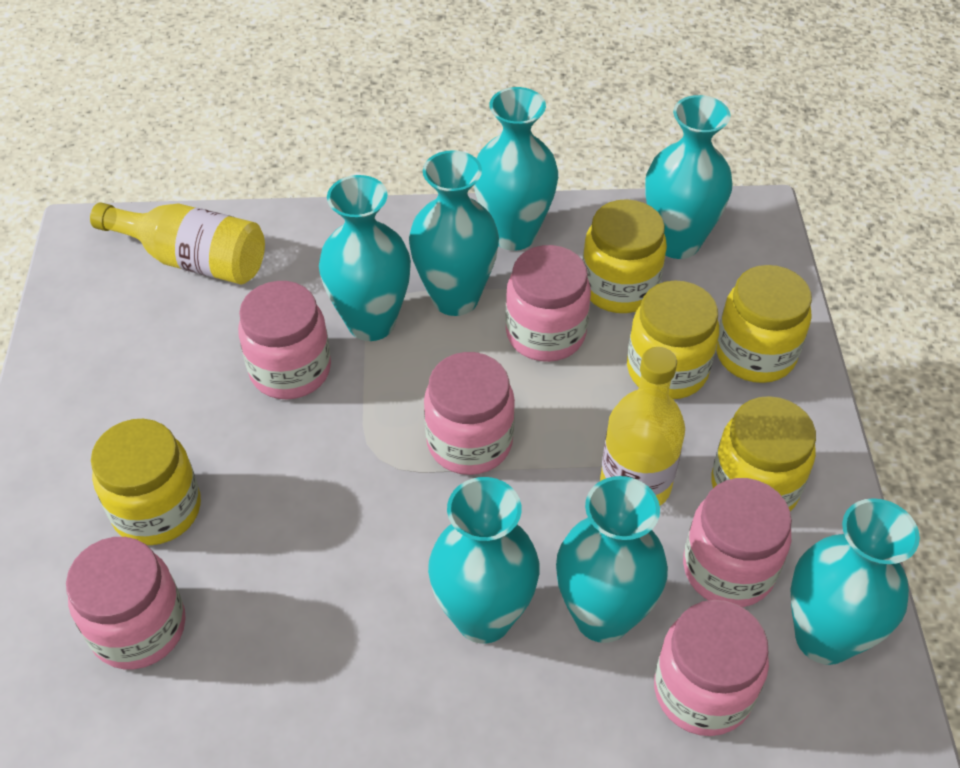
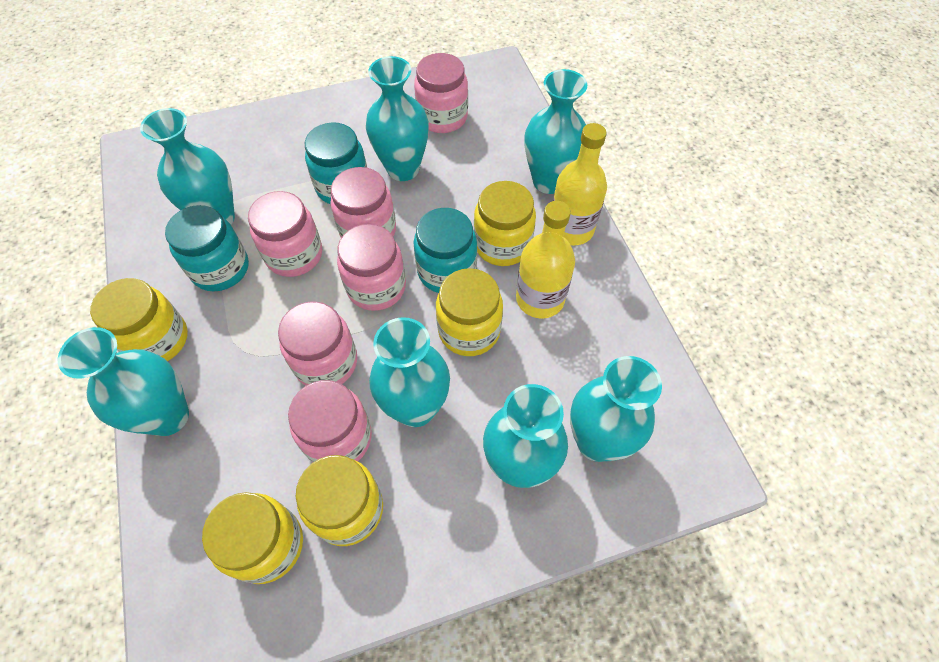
turquoise jar: 0 -> 3

